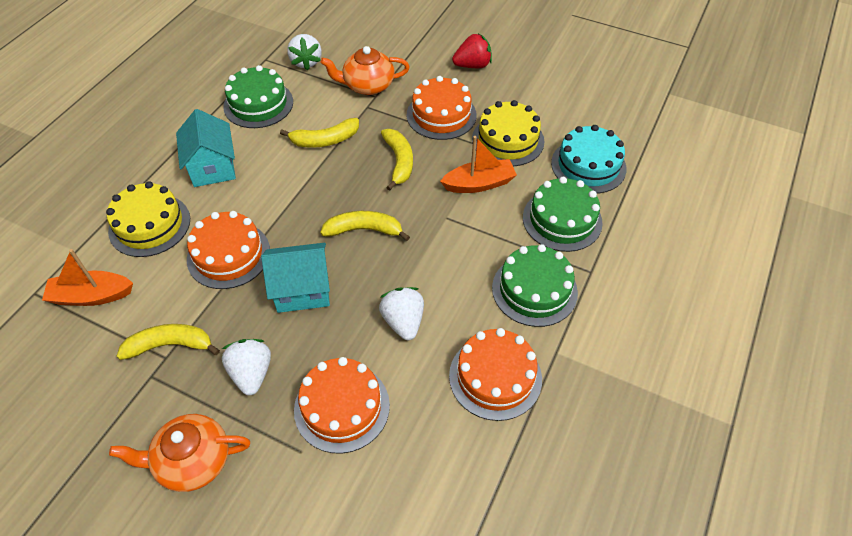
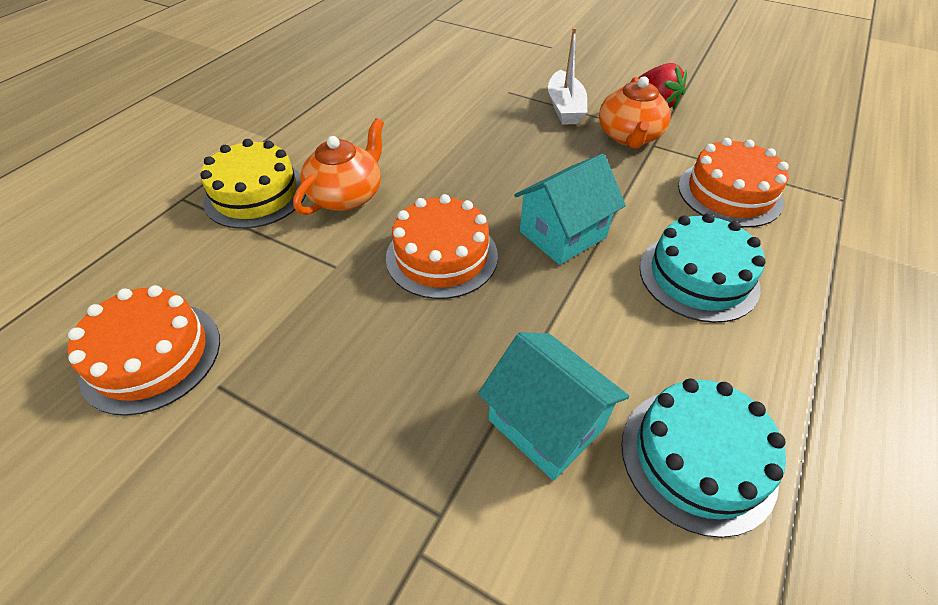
green cake: 3 -> 0
orange boat: 2 -> 0
orange cake: 4 -> 3
turquoise cake: 1 -> 2
white boat: 0 -> 1
white strawberry: 3 -> 0
yellow banana: 4 -> 0
yellow cake: 2 -> 1

